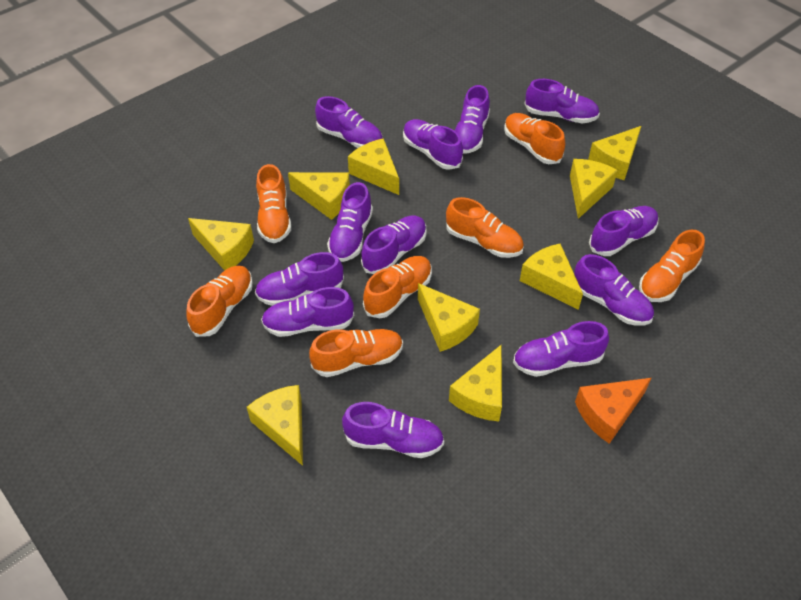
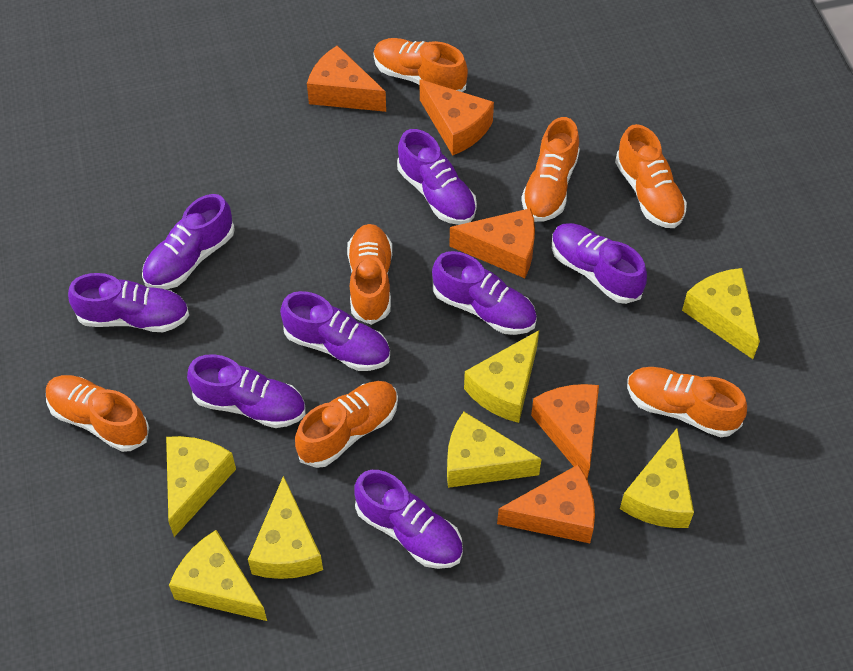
orange cheese: 1 -> 5
purple shoe: 12 -> 8
yellow cheese: 9 -> 7

